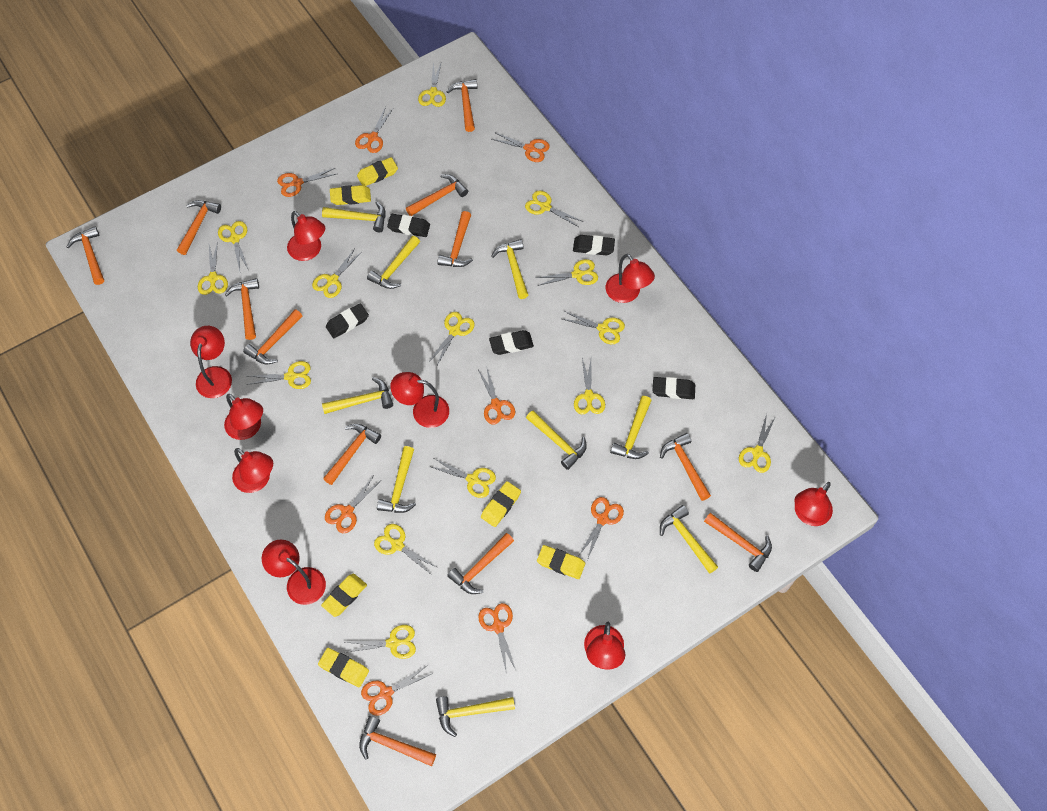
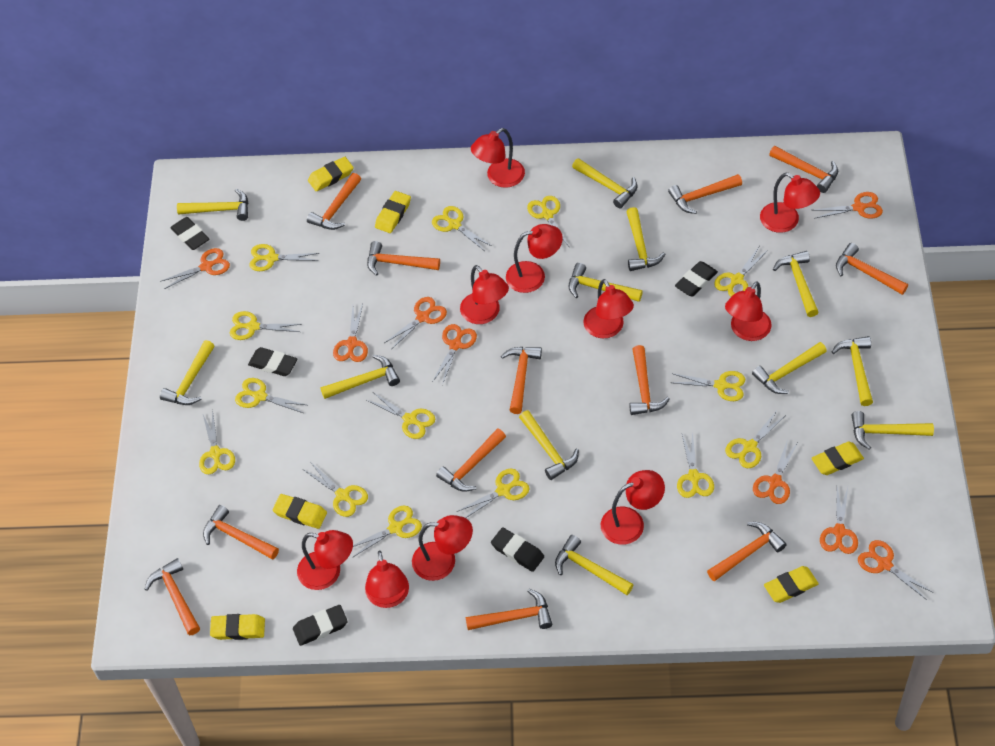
red lamp: 9 -> 10
yellow hammer: 9 -> 12

